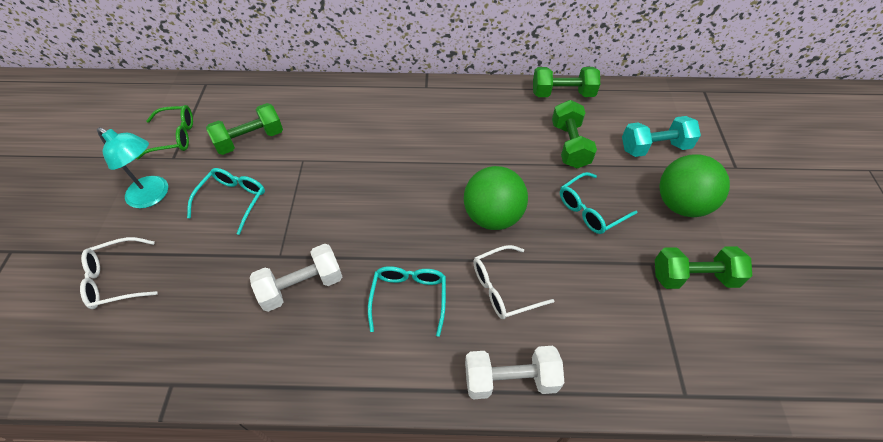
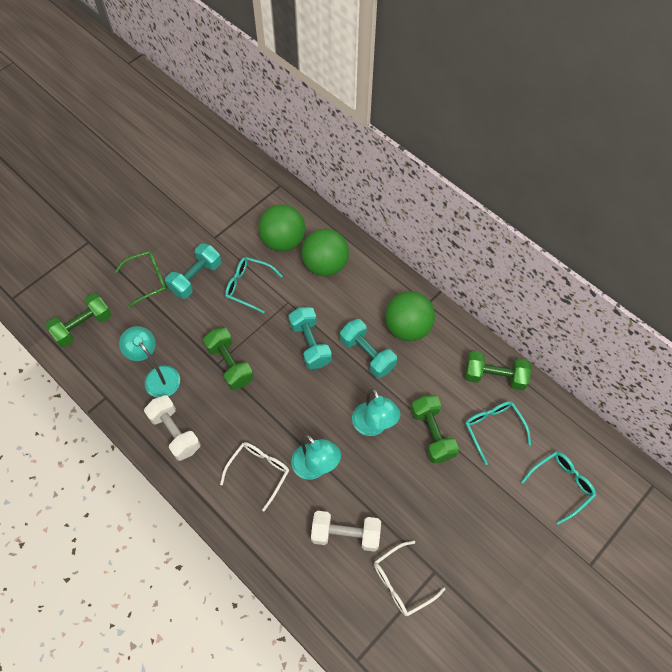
green ball: 2 -> 3
turquoise dumbbell: 1 -> 3
turquoise lamp: 1 -> 3

